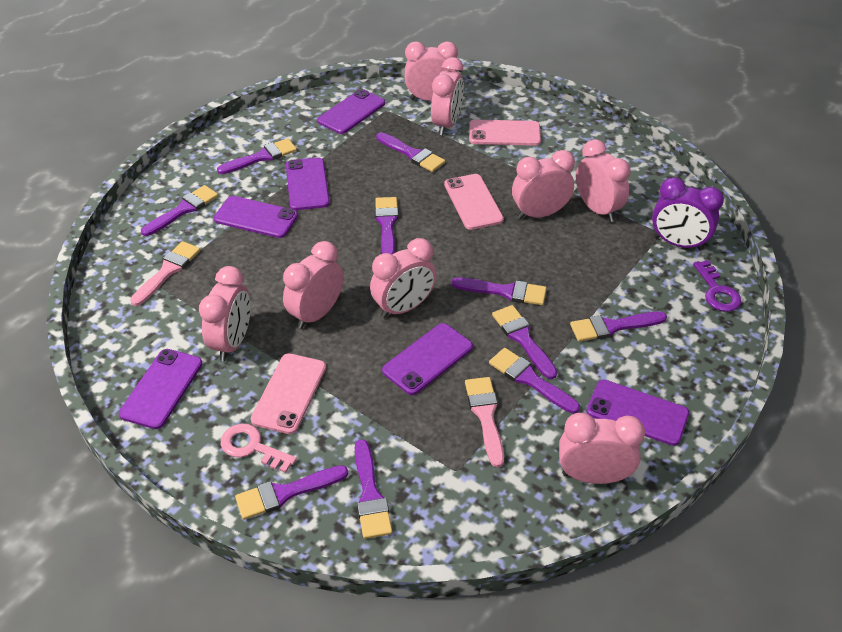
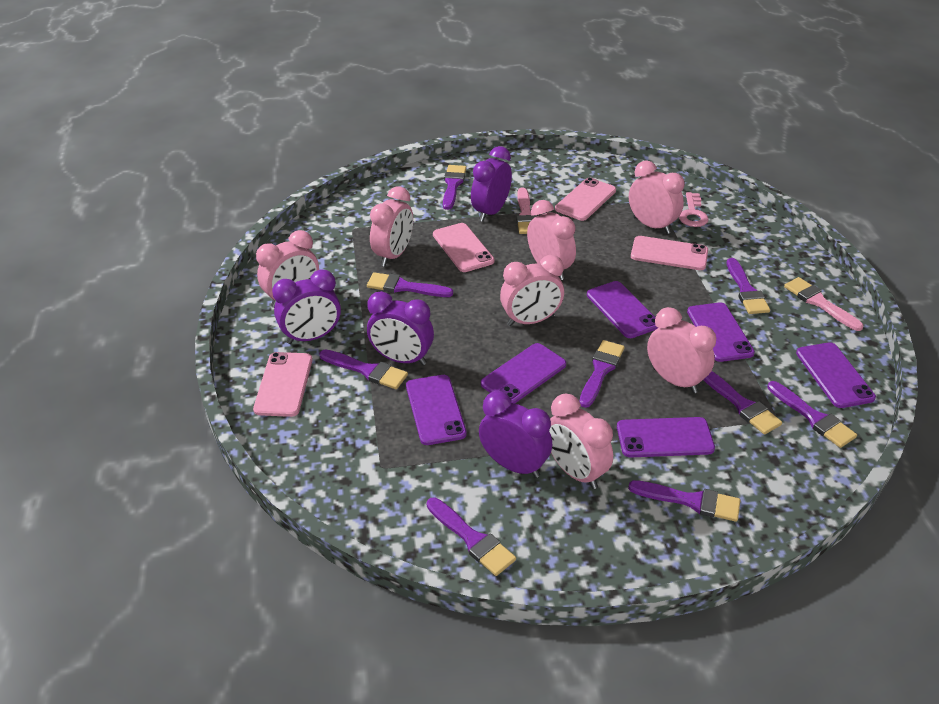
pink clock: 8 -> 7
pink phone: 3 -> 4
purple brush: 10 -> 9
purple clock: 1 -> 4
purple key: 1 -> 0

